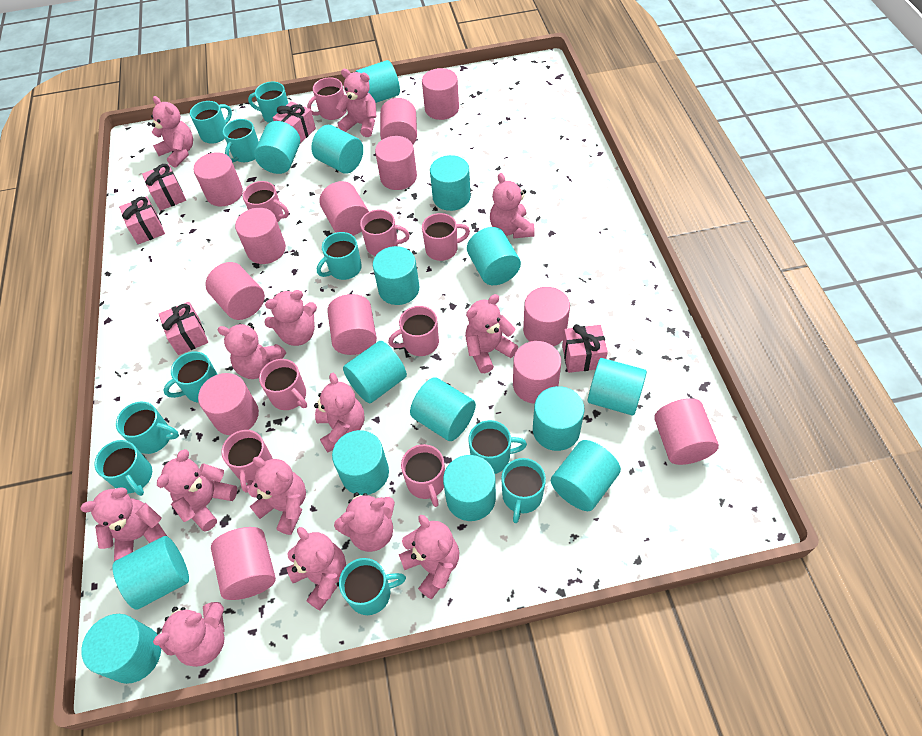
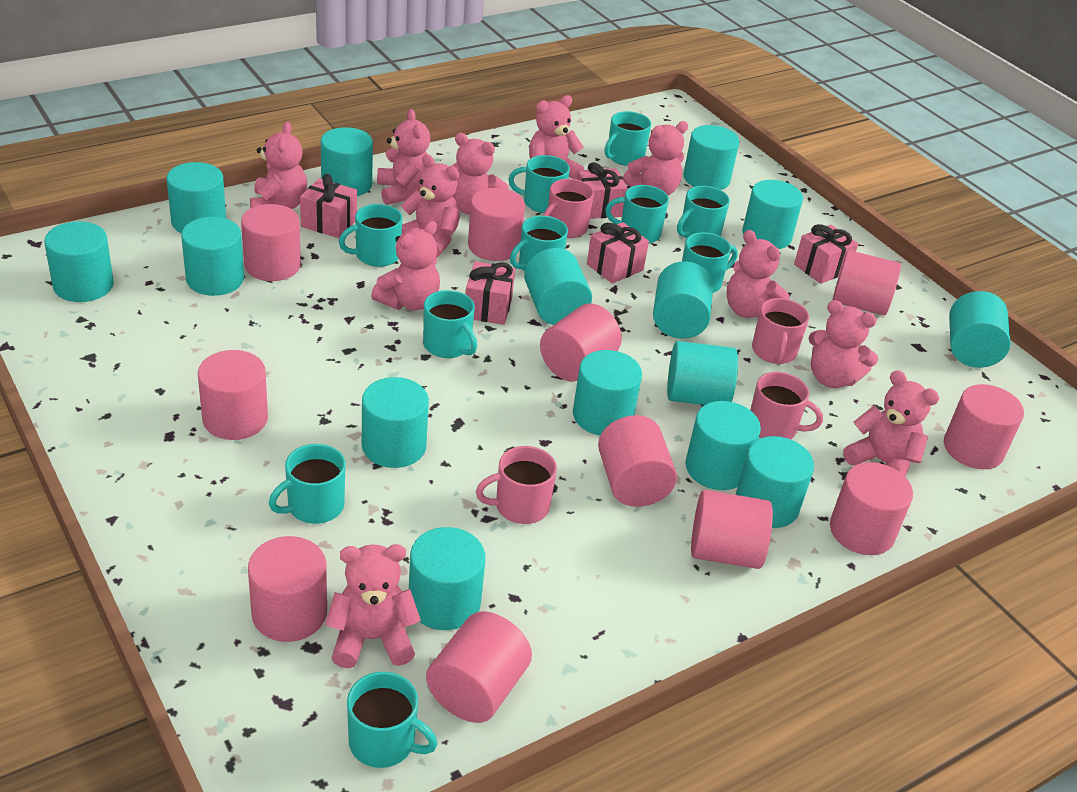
pink cylinder: 13 -> 11
pink mug: 8 -> 4
pink teddy bear: 14 -> 11

